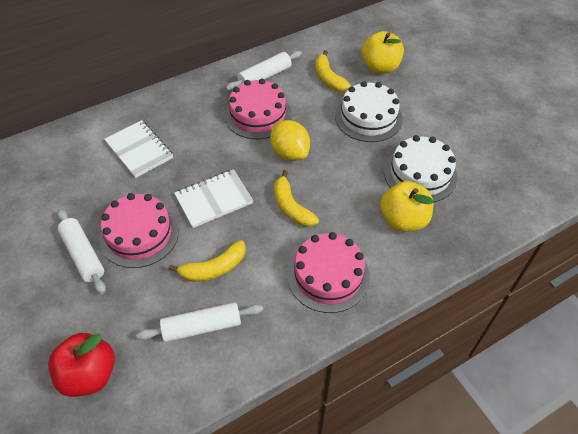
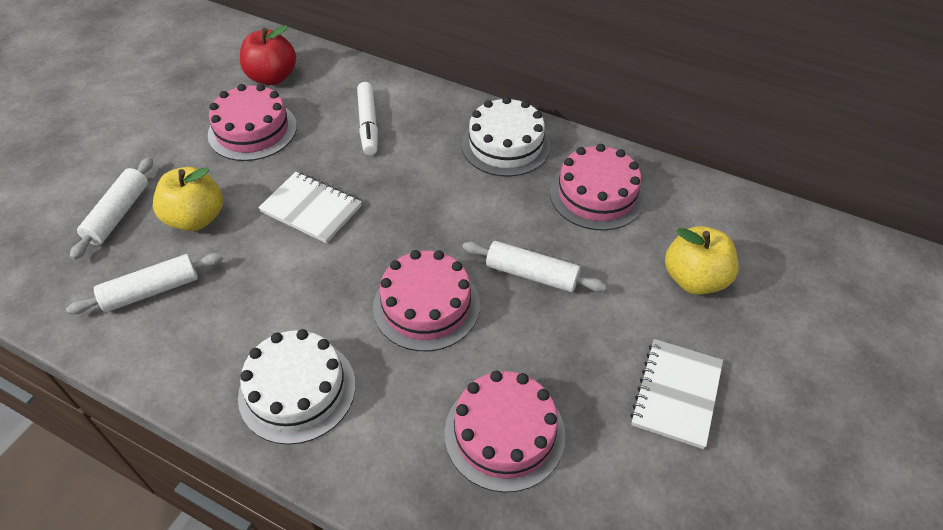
pink cake: 3 -> 4
white marker: 0 -> 1
yellow banana: 3 -> 0
yellow lemon: 1 -> 0

